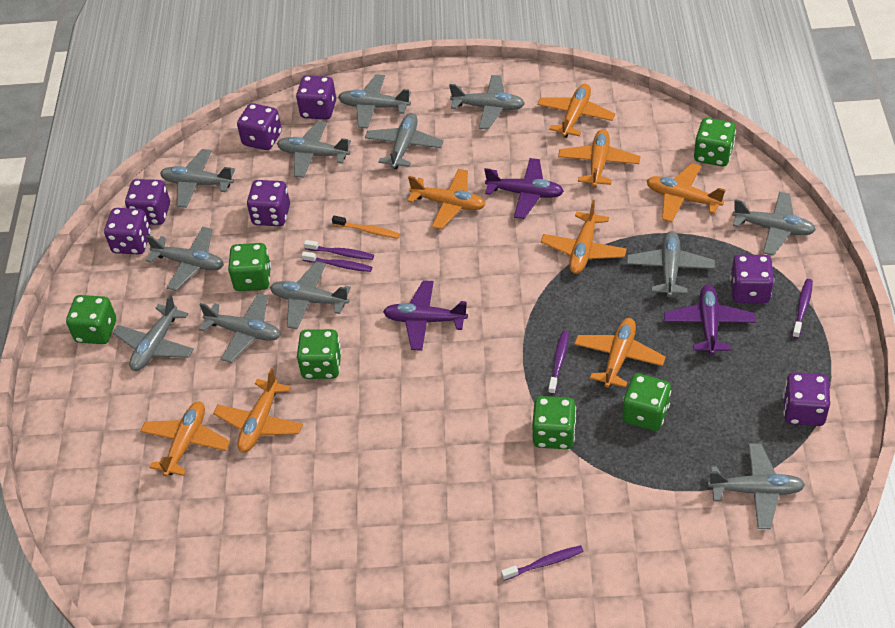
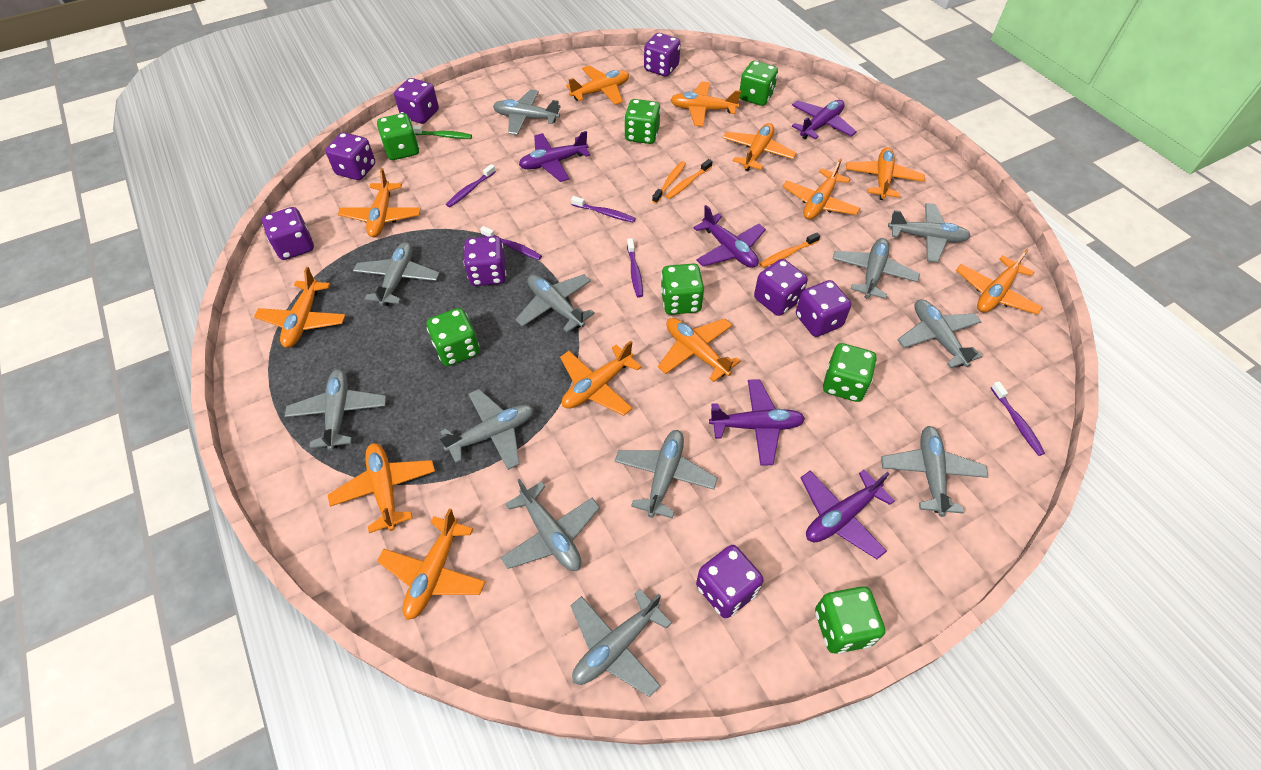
green dice: 6 -> 7
green toothbrush: 0 -> 1
orange plane: 8 -> 12
orange toothbrush: 1 -> 3
purple dice: 7 -> 8
purple plane: 3 -> 5

